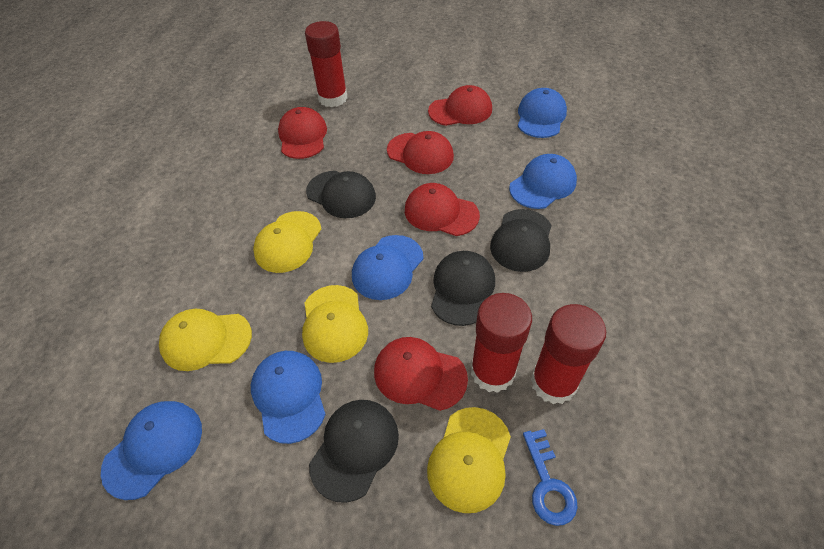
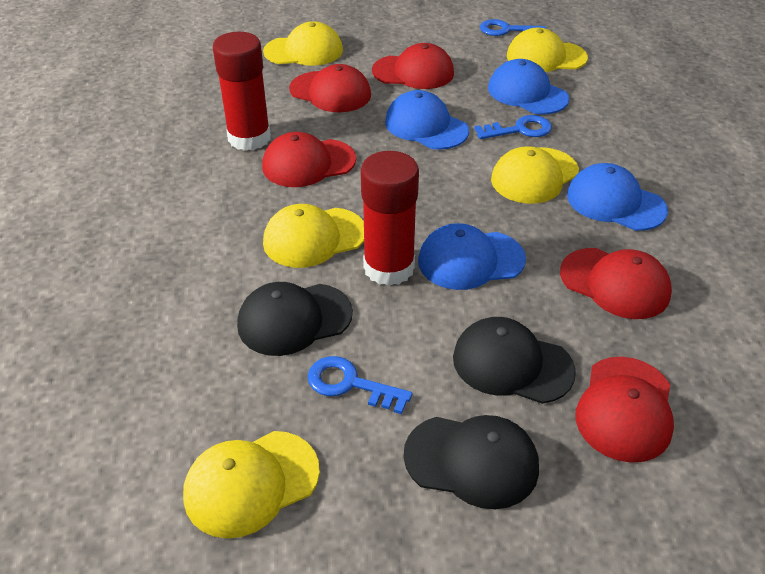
black cap: 4 -> 3
blue cap: 5 -> 4
blue key: 1 -> 3
red glue stick: 3 -> 2
yellow cap: 4 -> 5

